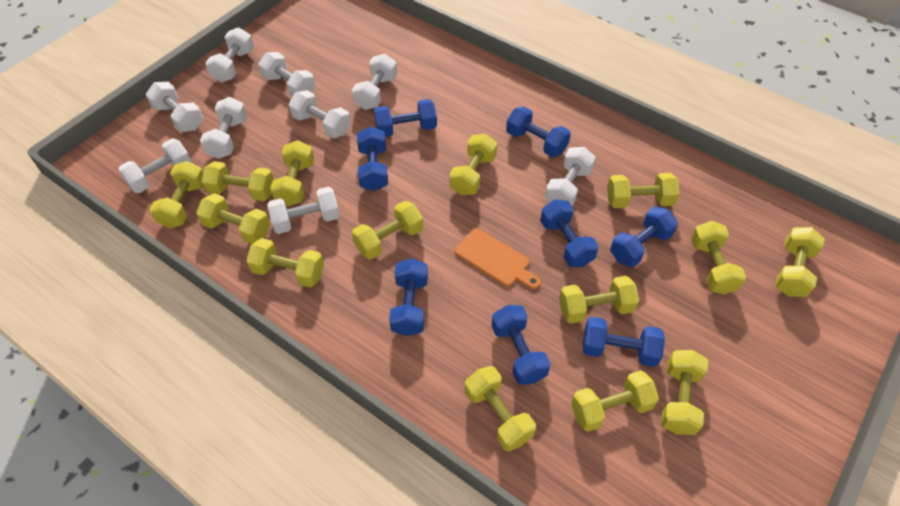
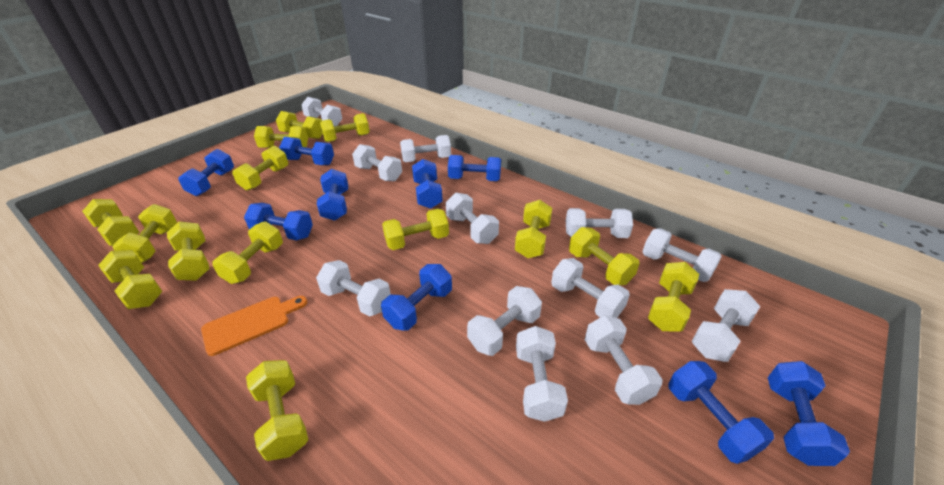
blue dumbbell: 8 -> 9
white dumbbell: 9 -> 12

